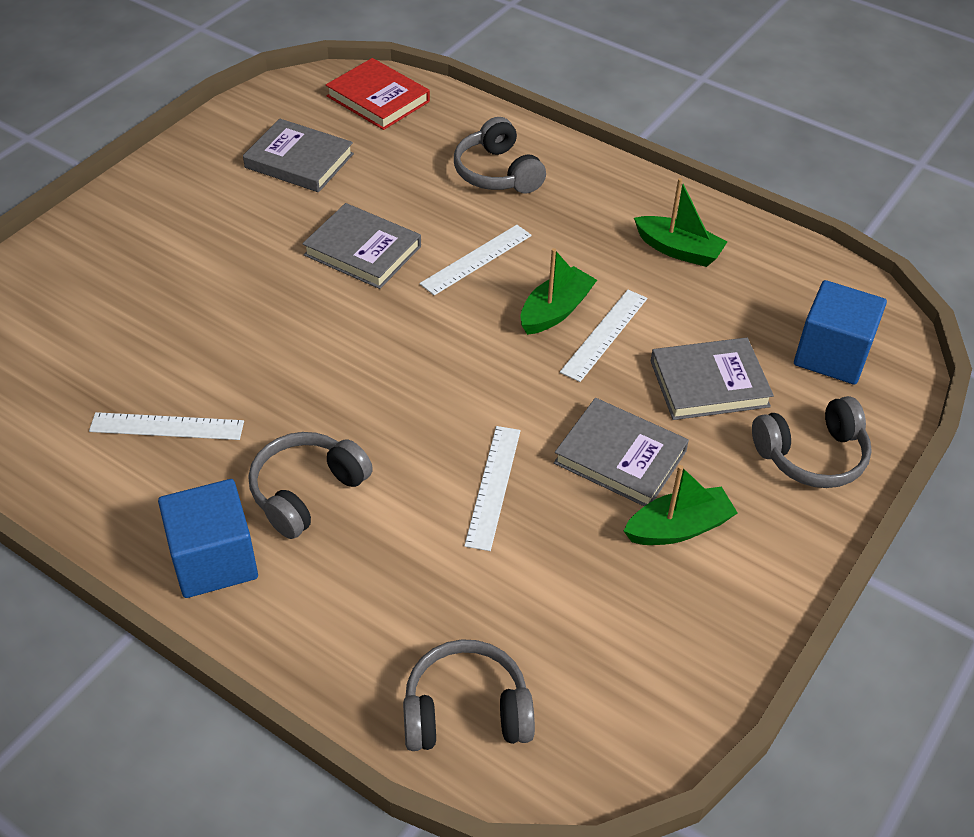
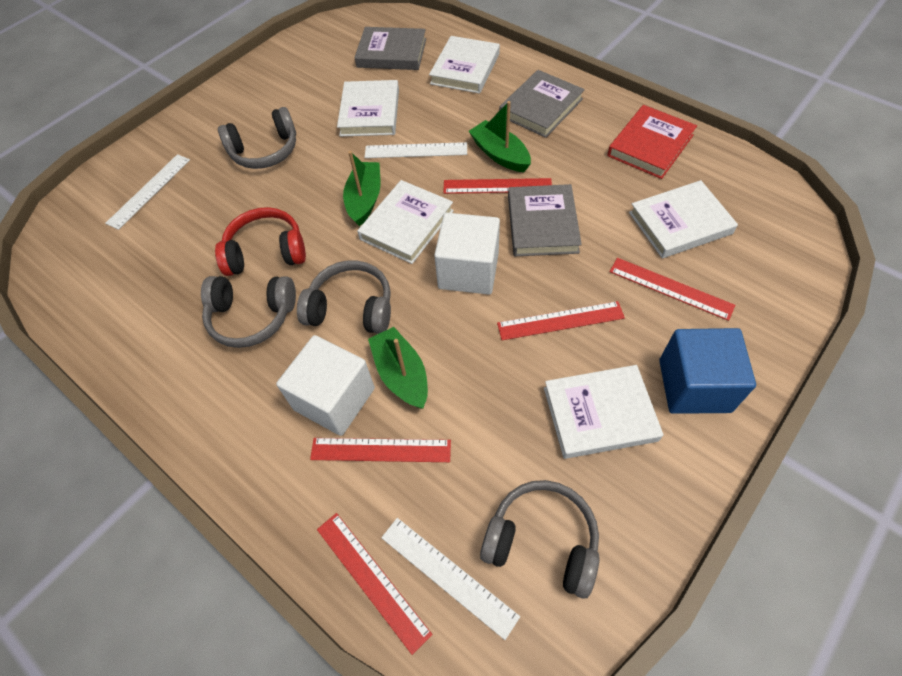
blue cube: 2 -> 1
grey book: 4 -> 3
red headphones: 0 -> 1
red ruler: 0 -> 5
white book: 0 -> 5
white cube: 0 -> 2
white ruler: 4 -> 3

